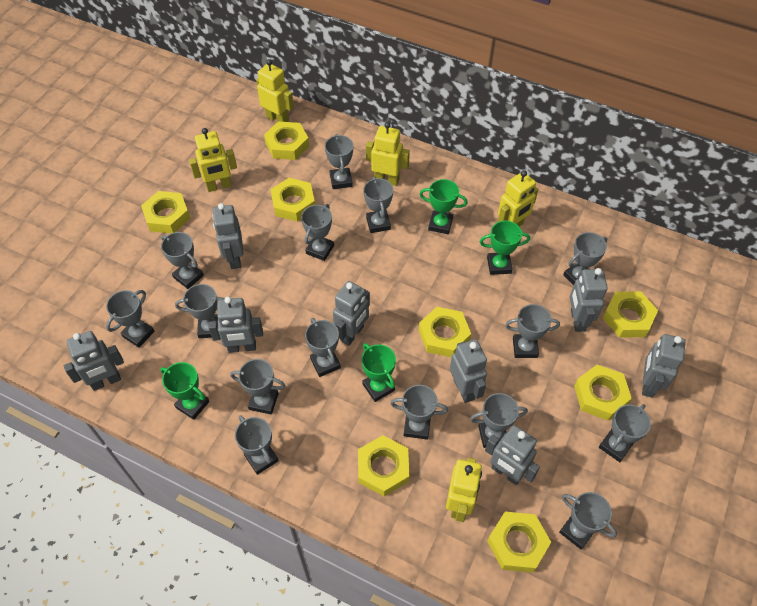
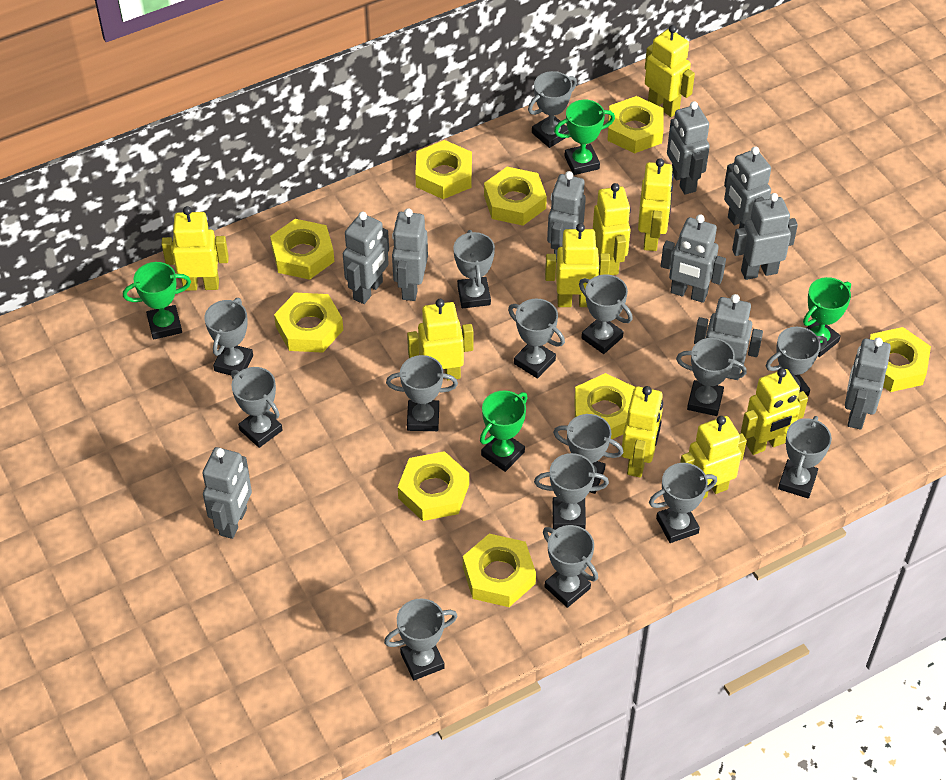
grey robot: 8 -> 10
yellow nut: 8 -> 9
yellow robot: 5 -> 9

